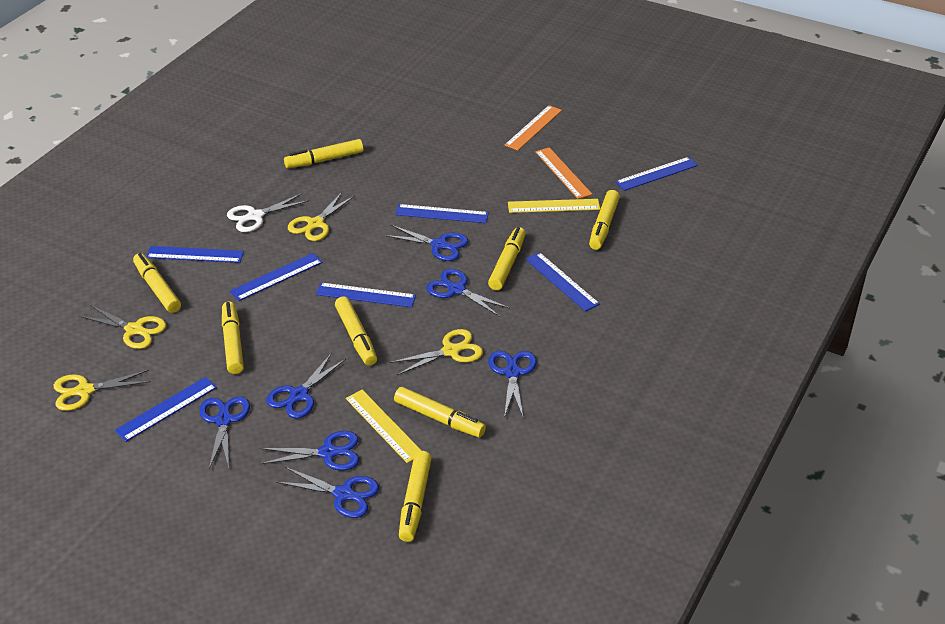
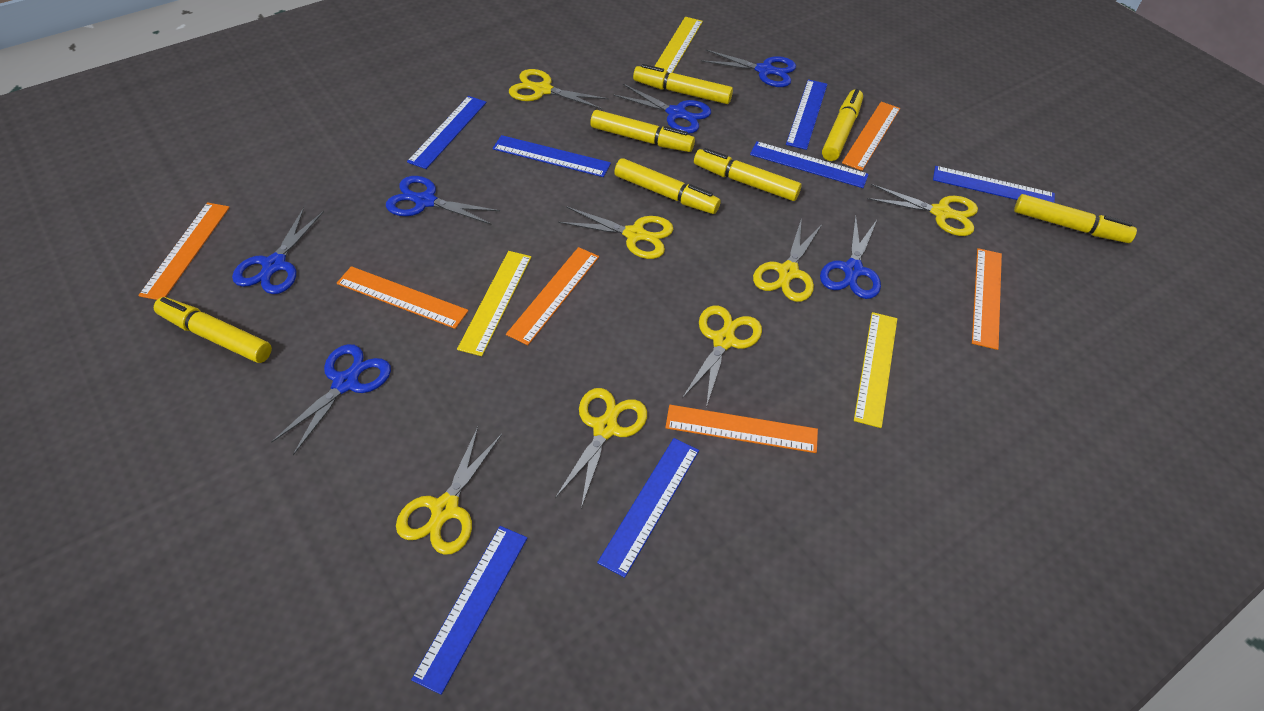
blue scissors: 7 -> 6
orange ruler: 2 -> 6
white scissors: 1 -> 0
yellow marker: 8 -> 7
yellow ruler: 2 -> 3
yellow scissors: 4 -> 7

